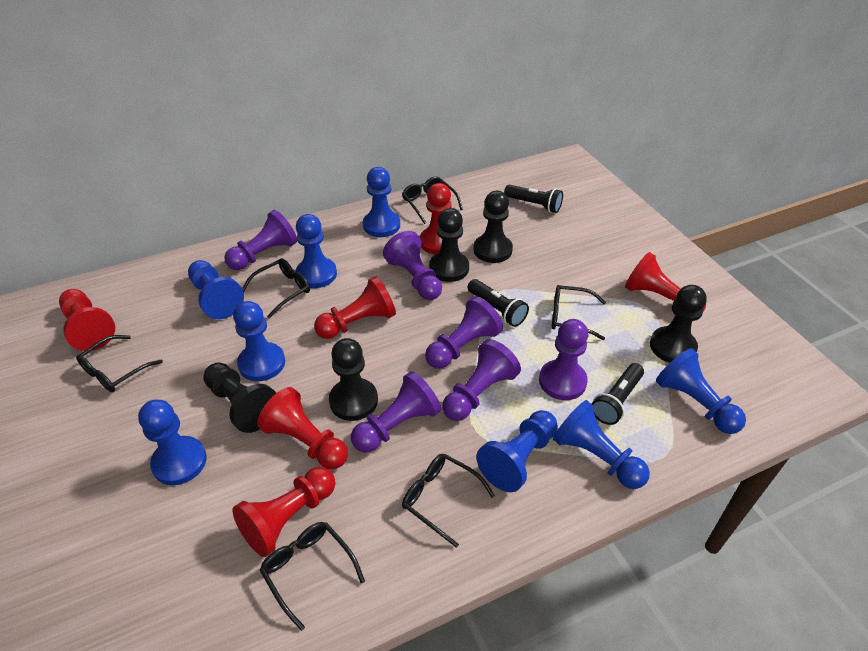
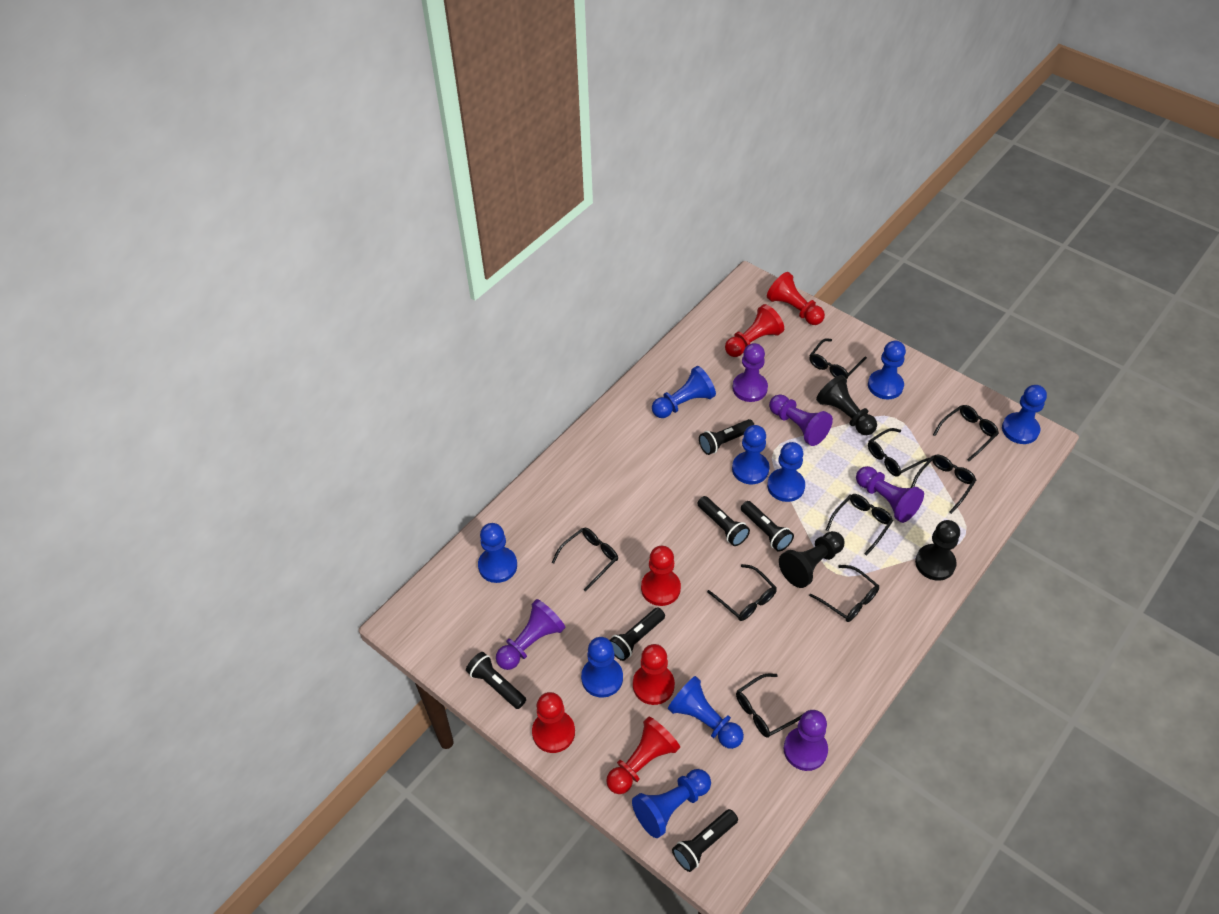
black flashlight: 3 -> 6
black glasses: 6 -> 9
black pawn: 5 -> 3
blue pawn: 8 -> 9
purple pawn: 6 -> 5

